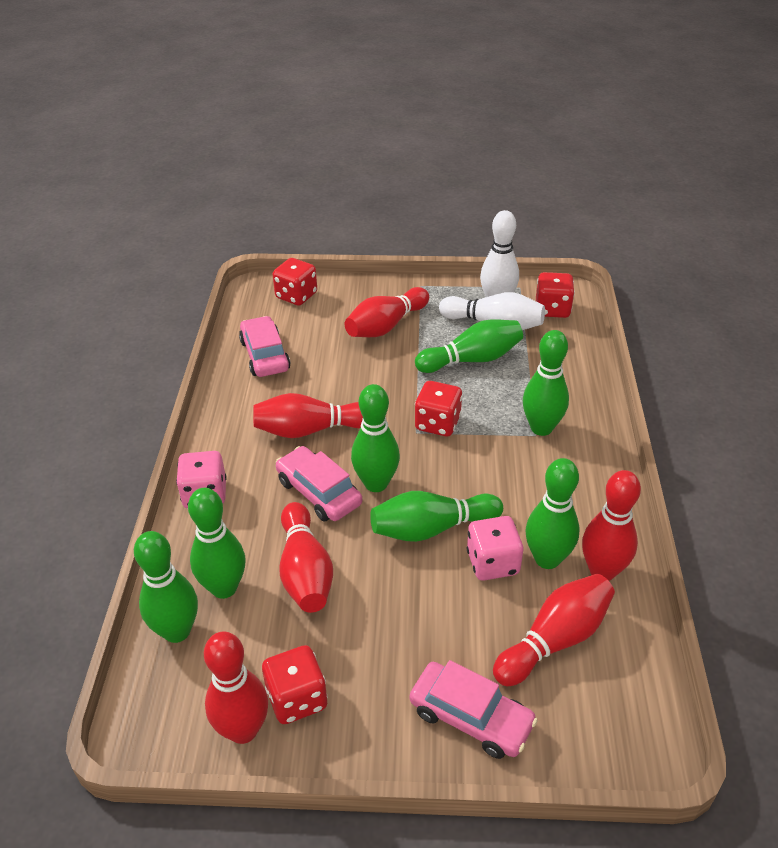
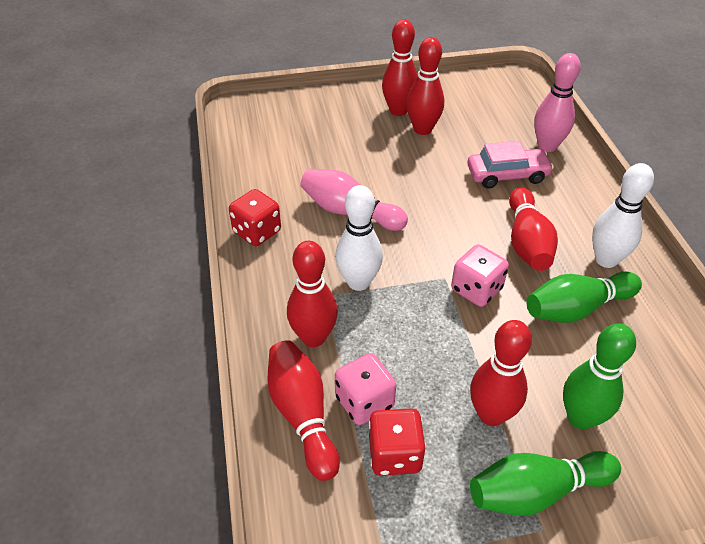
green bowling pin: 7 -> 3
pink bowling pin: 0 -> 2
pink car: 3 -> 1
red dice: 4 -> 2

